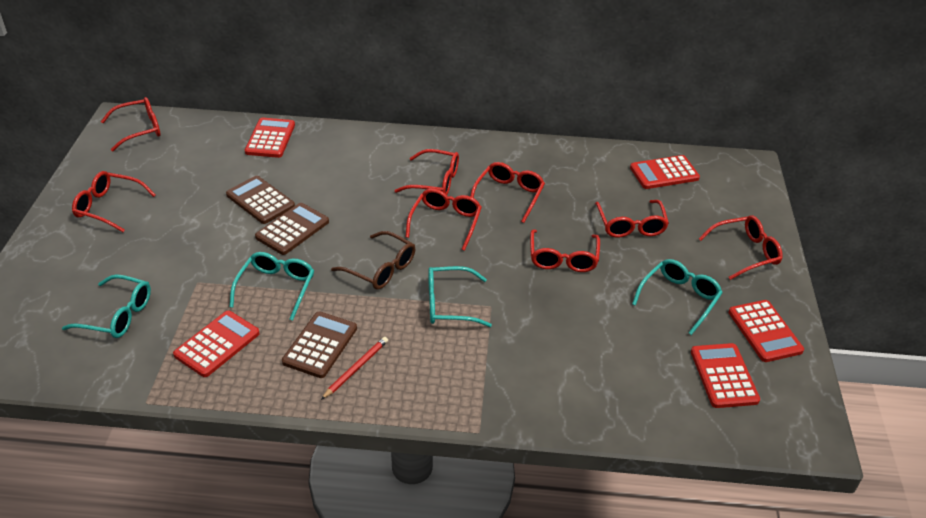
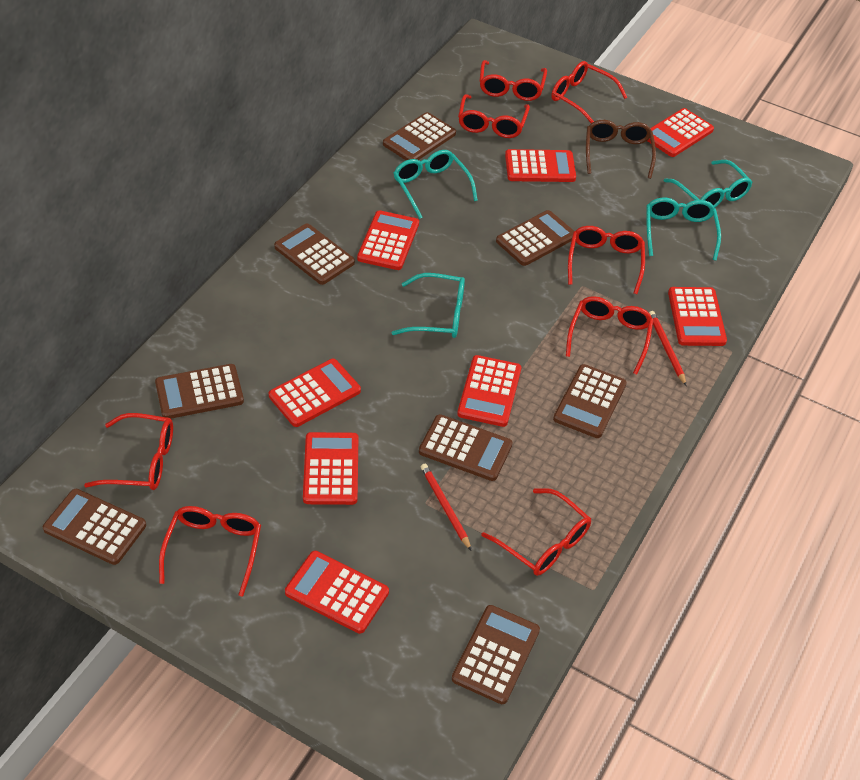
brown calculator: 3 -> 8
red calculator: 5 -> 8
red pencil: 1 -> 2

